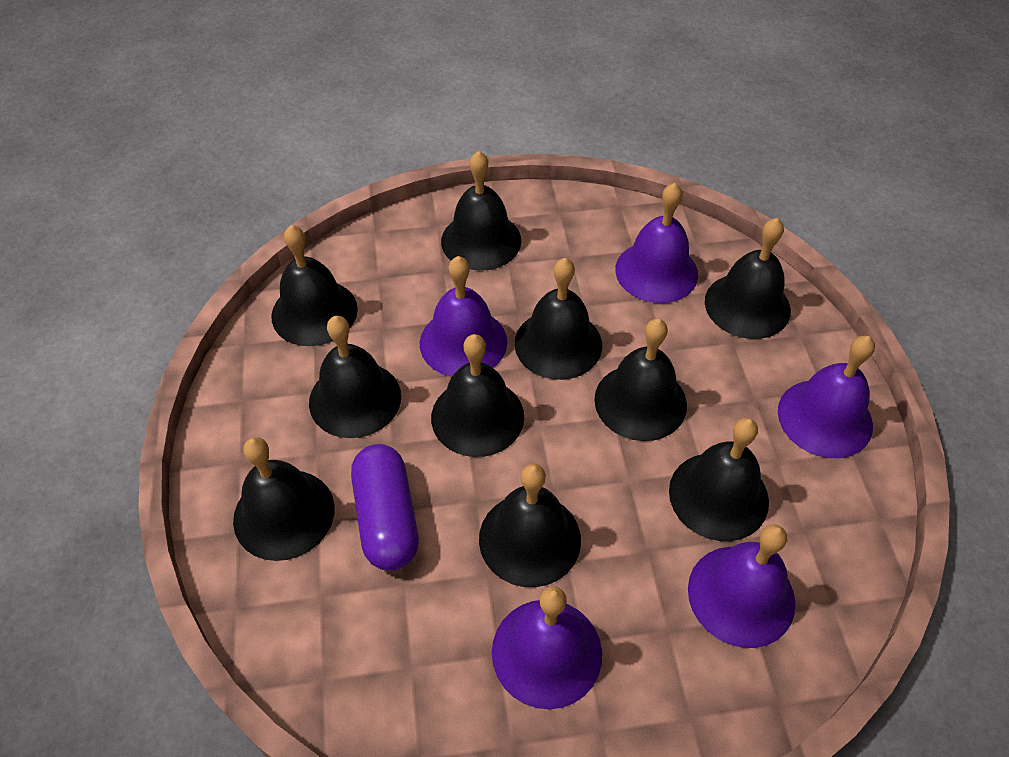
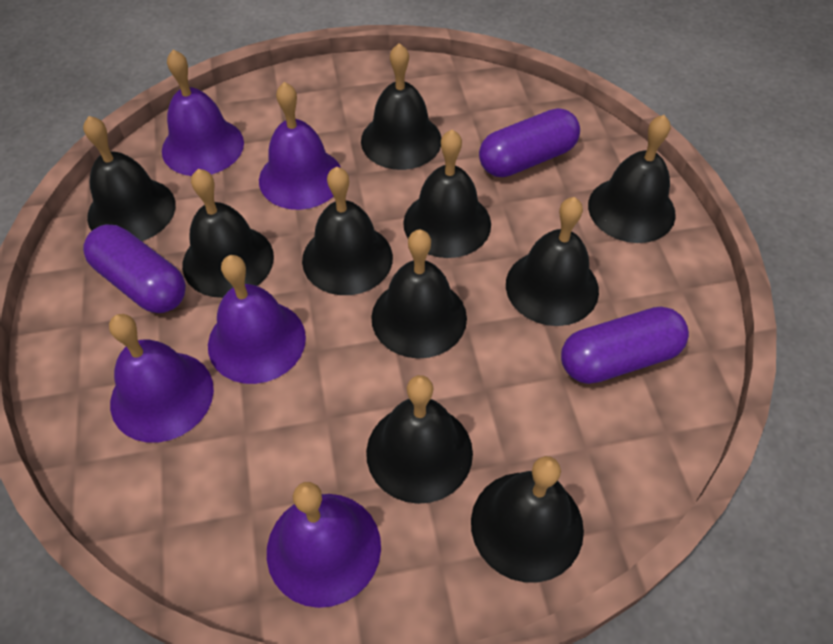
purple capsule: 1 -> 3

